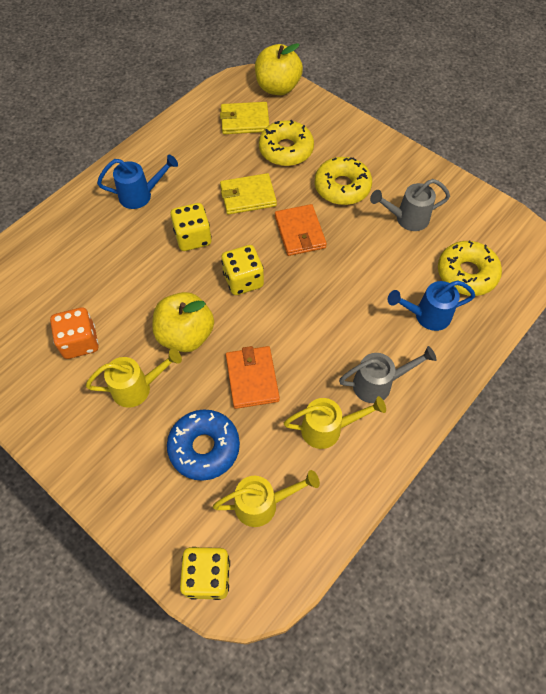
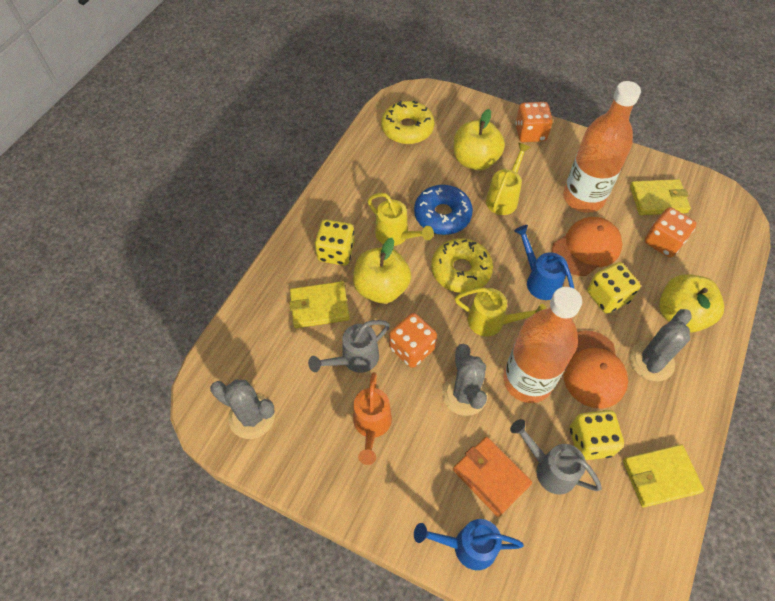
grey cactus: 0 -> 3
orange bottle: 0 -> 2
orange cap: 0 -> 2
orange dice: 1 -> 3
orange wallet: 2 -> 1
orange watering can: 0 -> 1
yellow apple: 2 -> 3
yellow donut: 3 -> 2
yellow wallet: 2 -> 3

